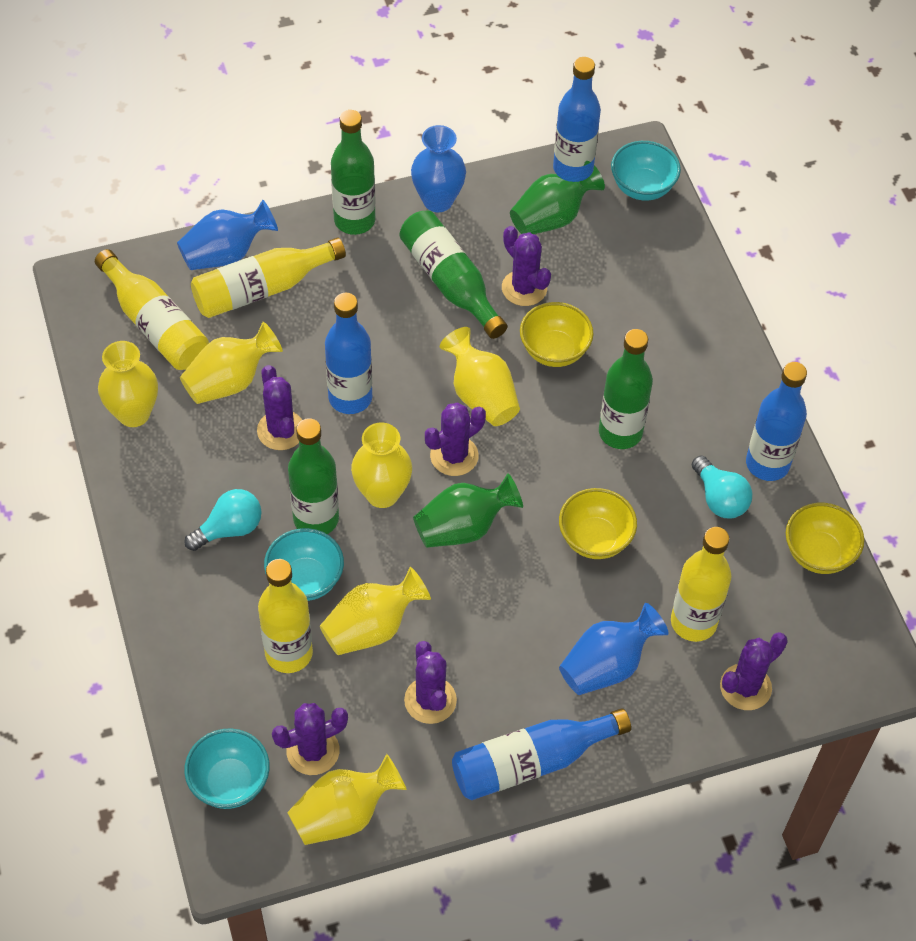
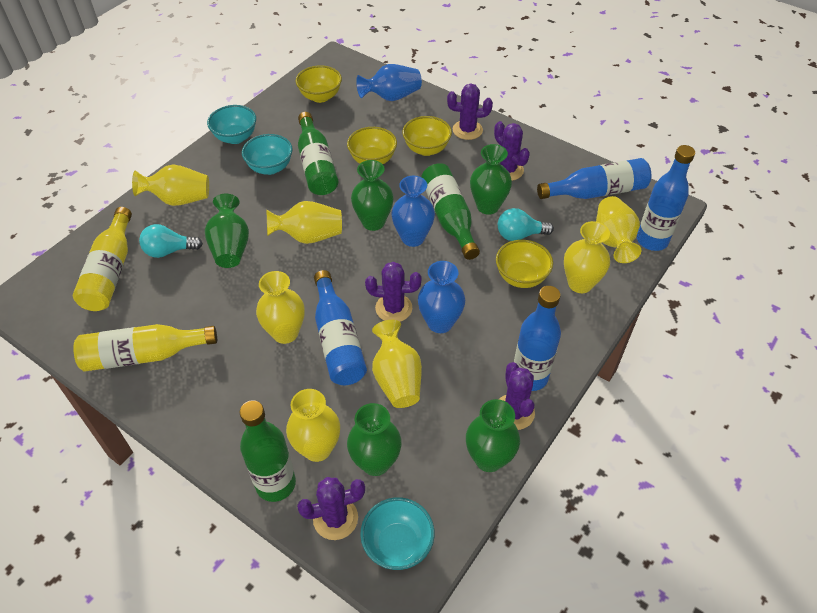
green bottle: 4 -> 3
green vase: 2 -> 5
purple cactus: 6 -> 5
yellow bottle: 4 -> 2
yellow bowl: 3 -> 4
yellow vase: 6 -> 7

